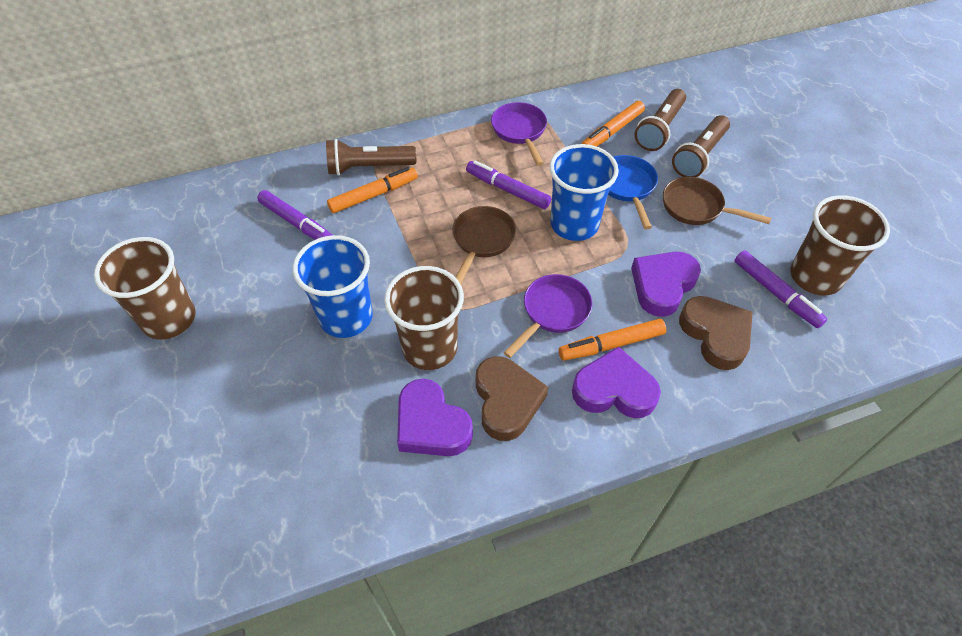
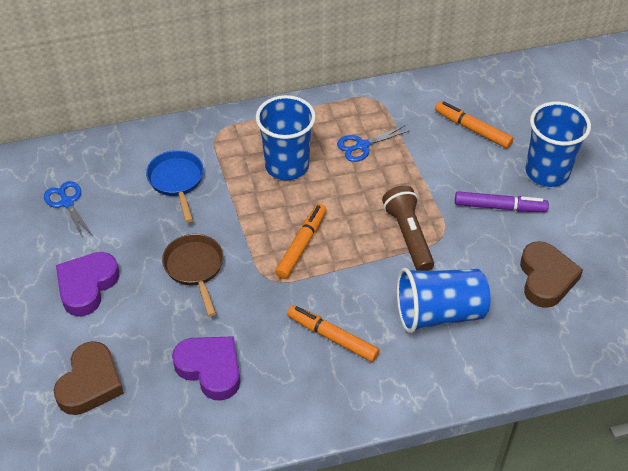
blue cup: 2 -> 3
blue scissors: 0 -> 2
brown cup: 3 -> 0
brown flashlight: 3 -> 1
brown pan: 2 -> 1
purple heart: 3 -> 2
purple marker: 3 -> 1
purple pan: 2 -> 0

